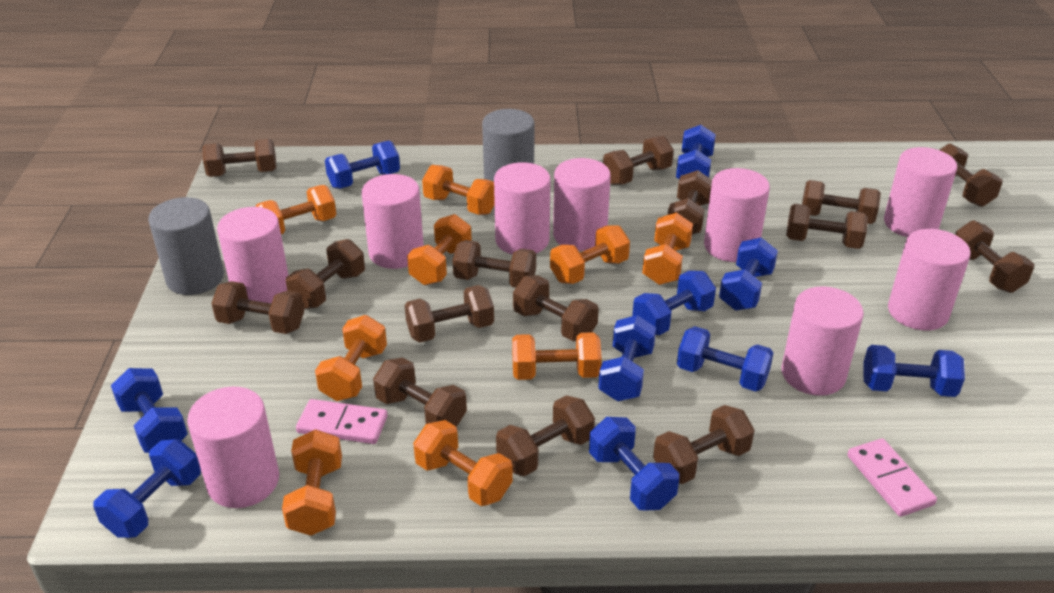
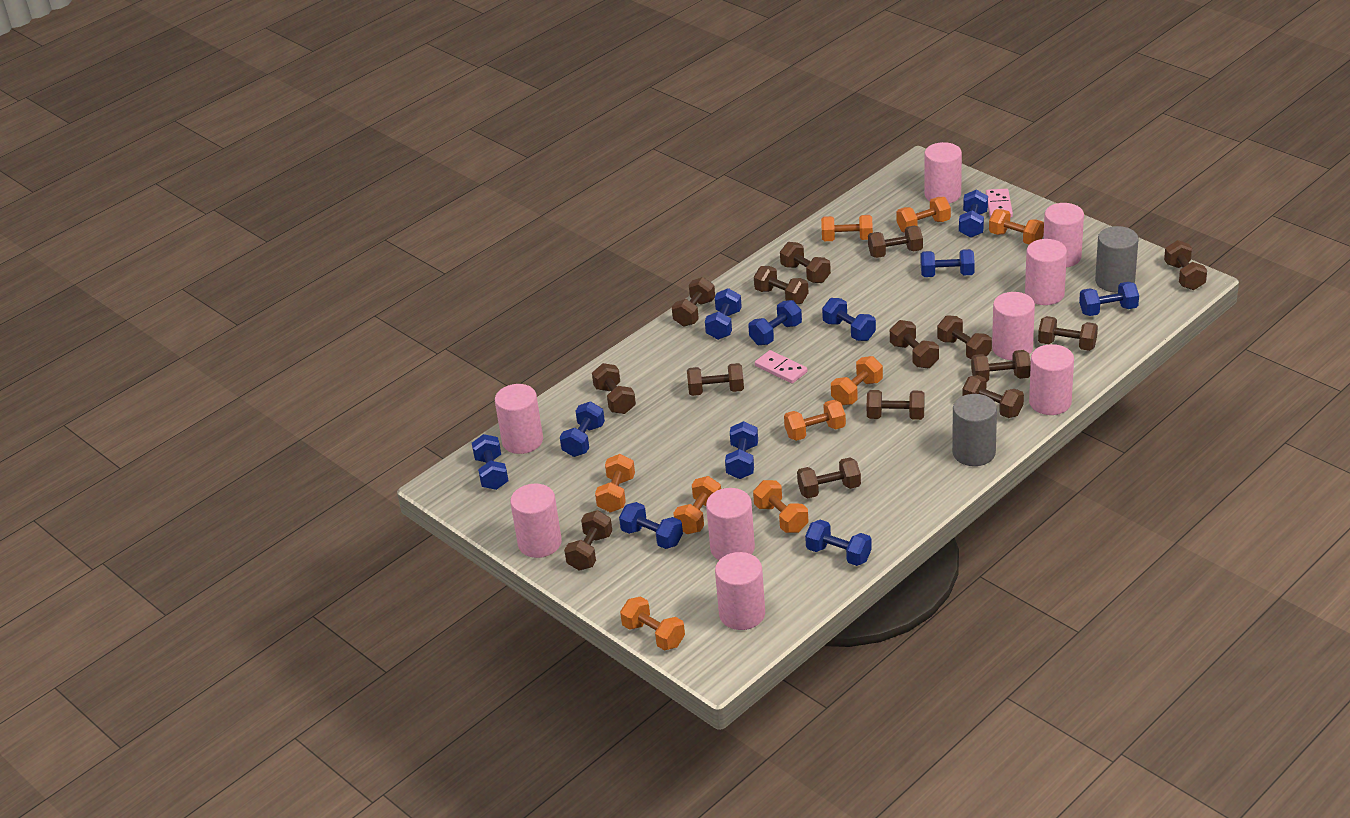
blue dumbbell: 10 -> 11

